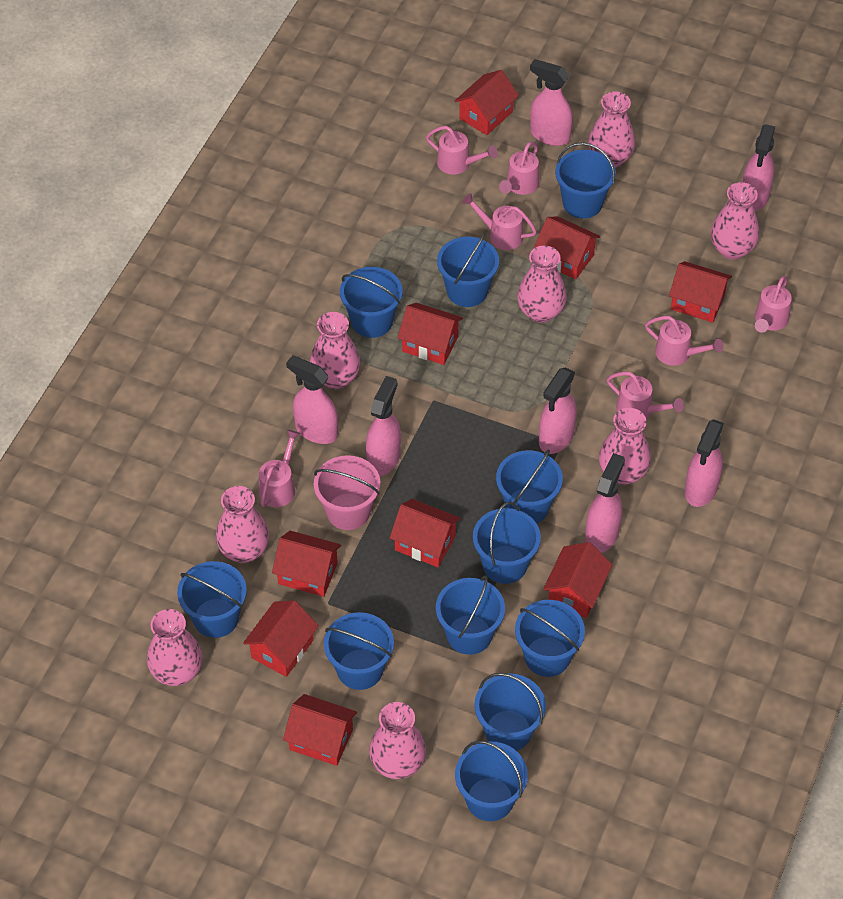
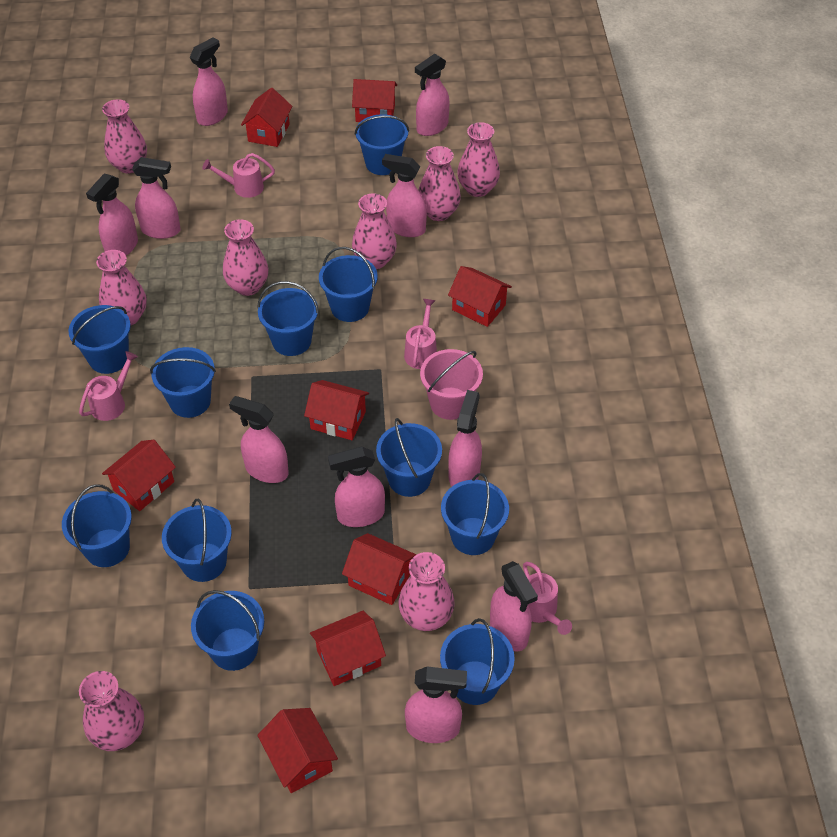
pink spray bottle: 7 -> 10
pink watering can: 7 -> 4
red house: 9 -> 8

